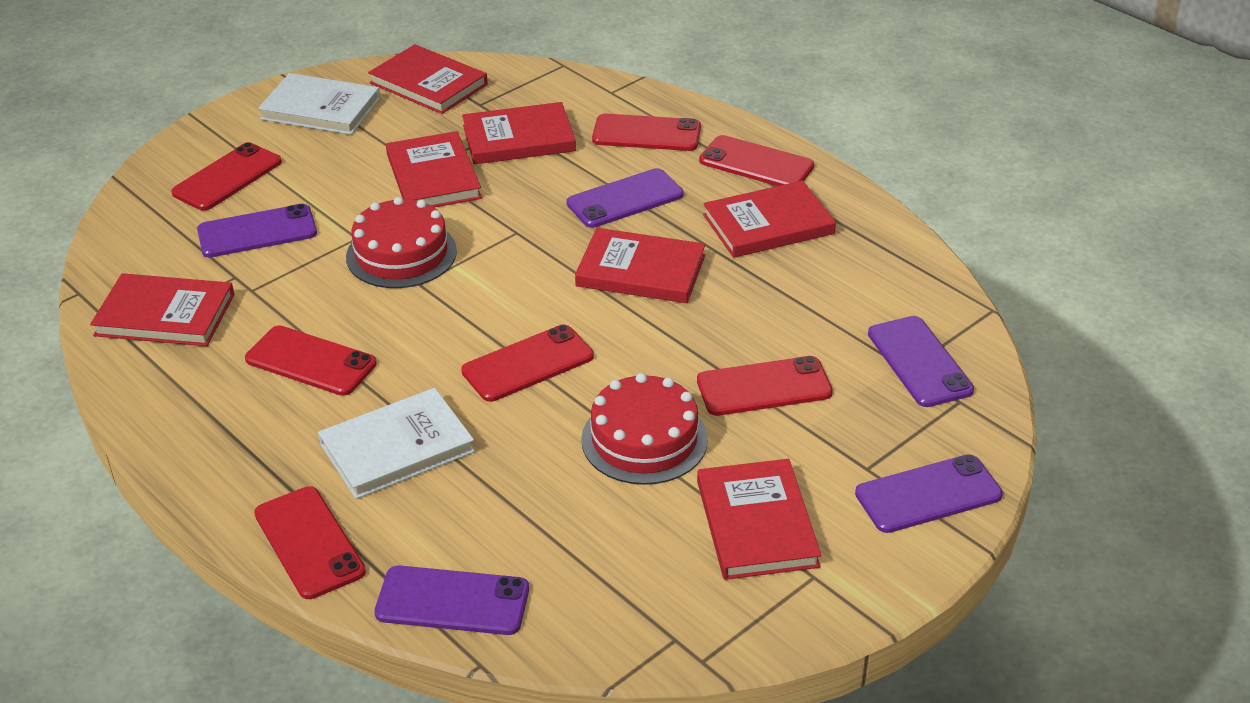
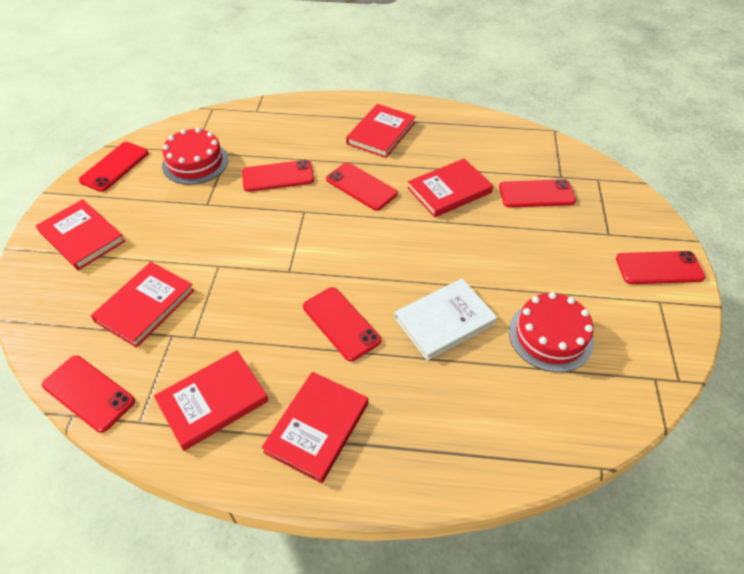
purple phone: 5 -> 0
red book: 7 -> 6
white book: 2 -> 1

